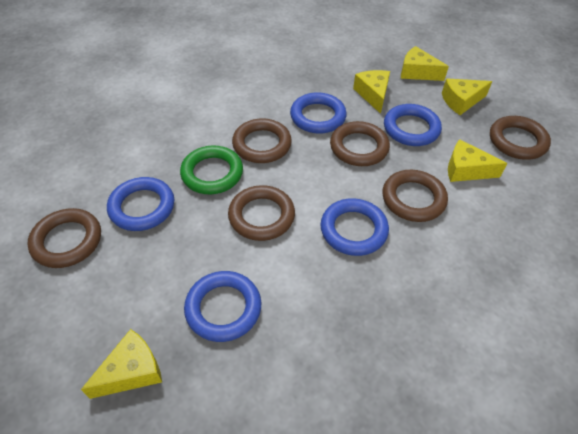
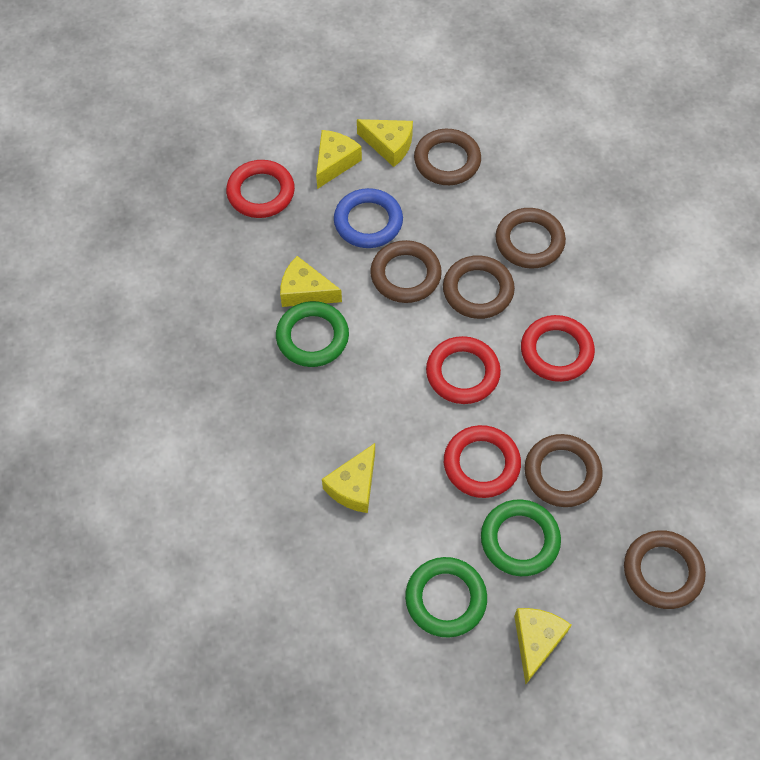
blue ring: 5 -> 1
green ring: 1 -> 3
red ring: 0 -> 4

